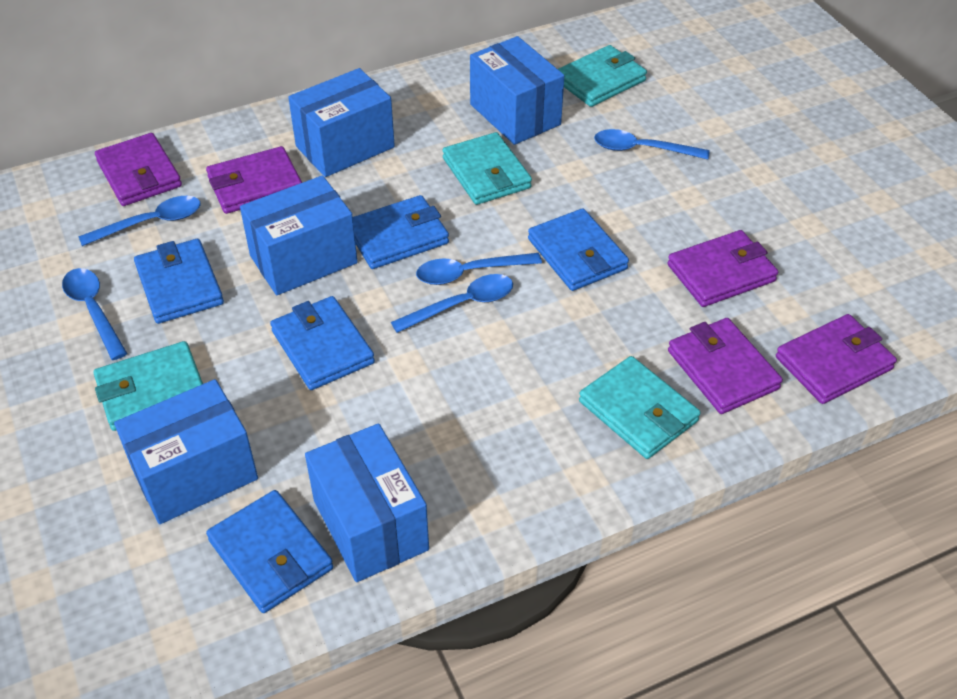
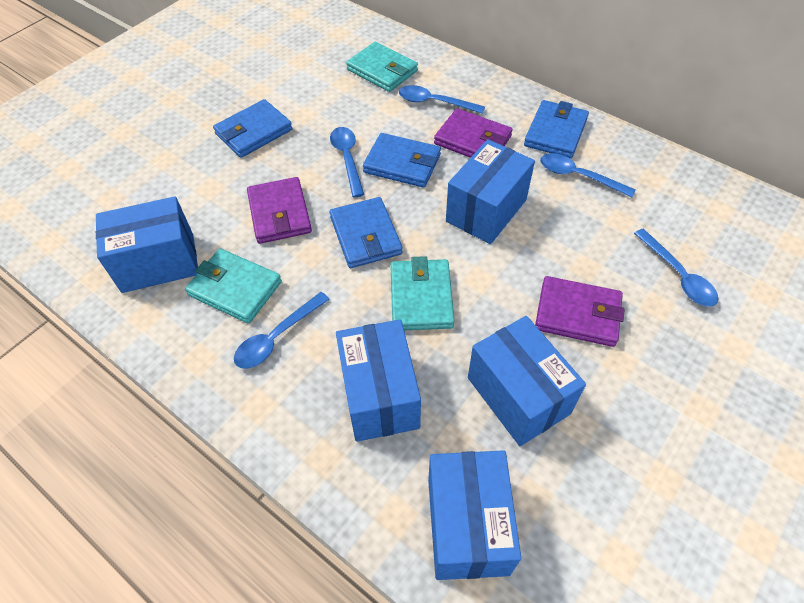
blue wallet: 5 -> 4
purple wallet: 5 -> 3
turquoise wallet: 4 -> 3

